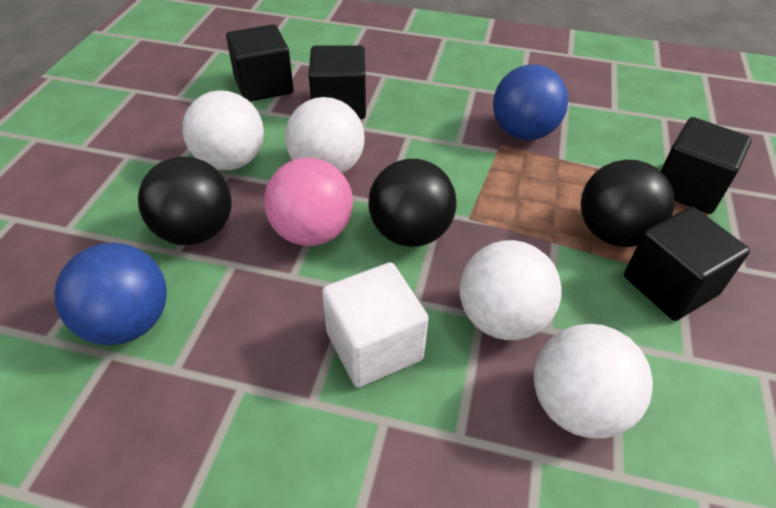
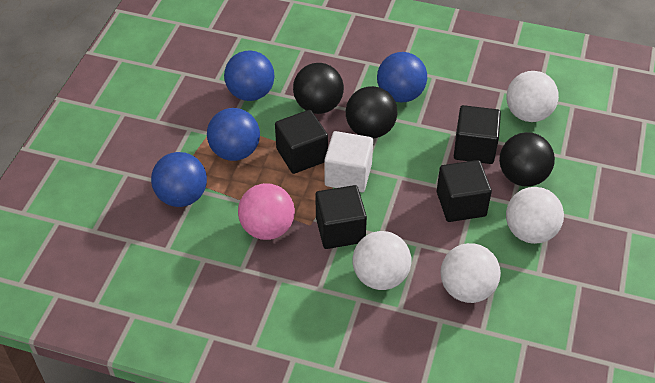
blue ball: 2 -> 4

